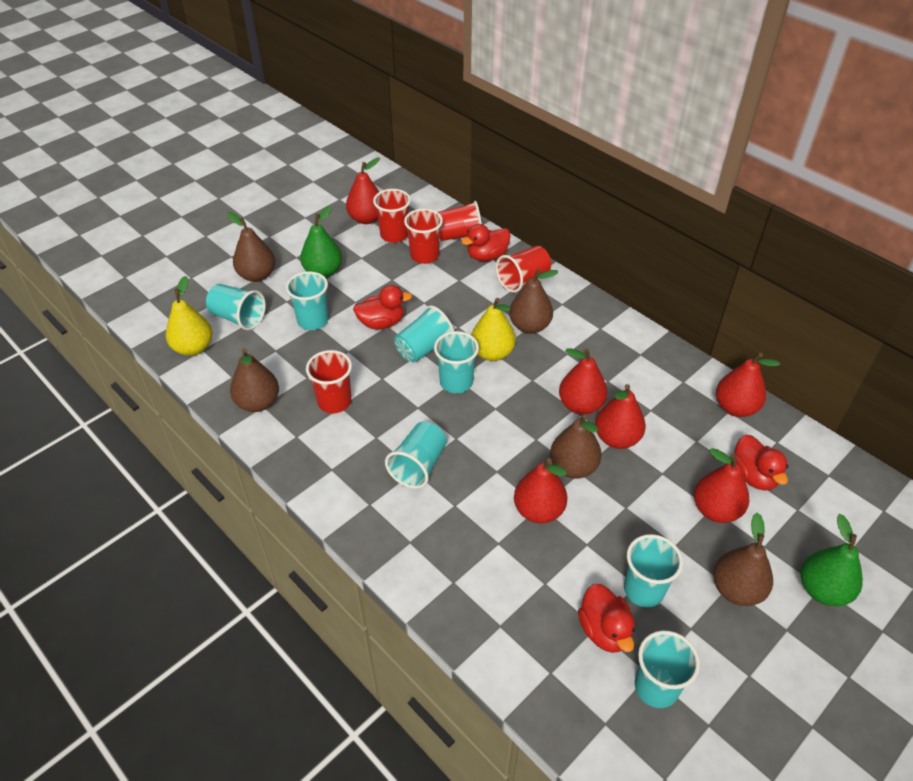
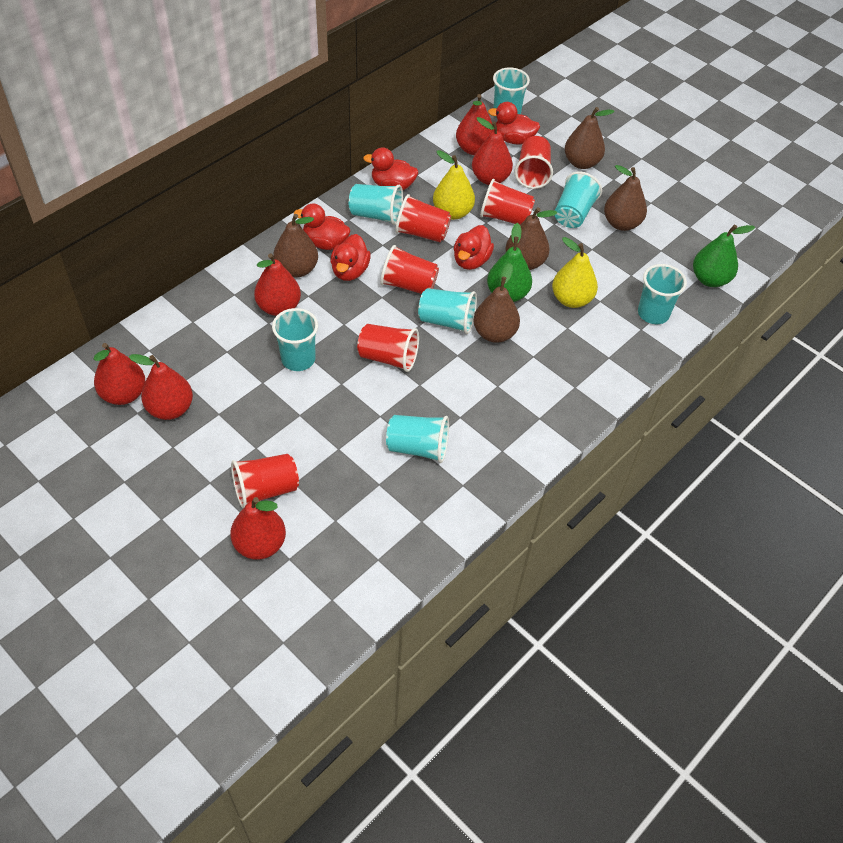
red cup: 5 -> 6
red duck: 4 -> 5

